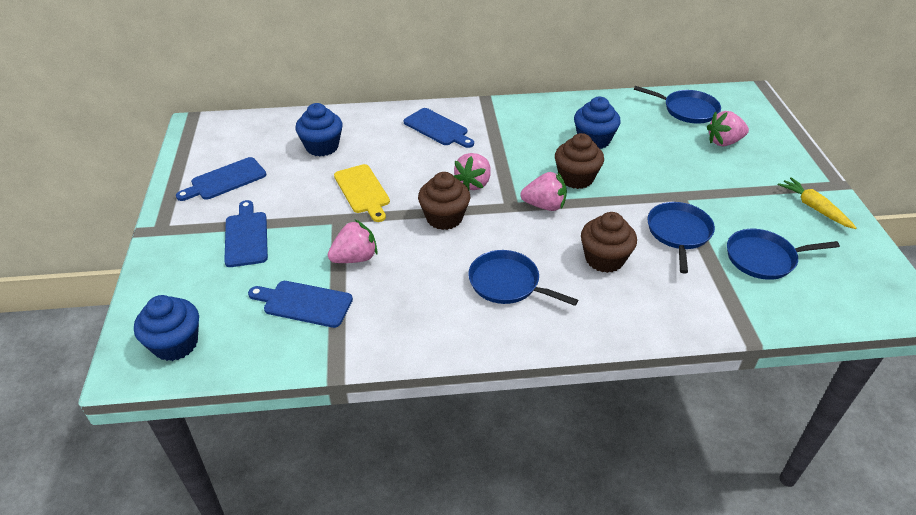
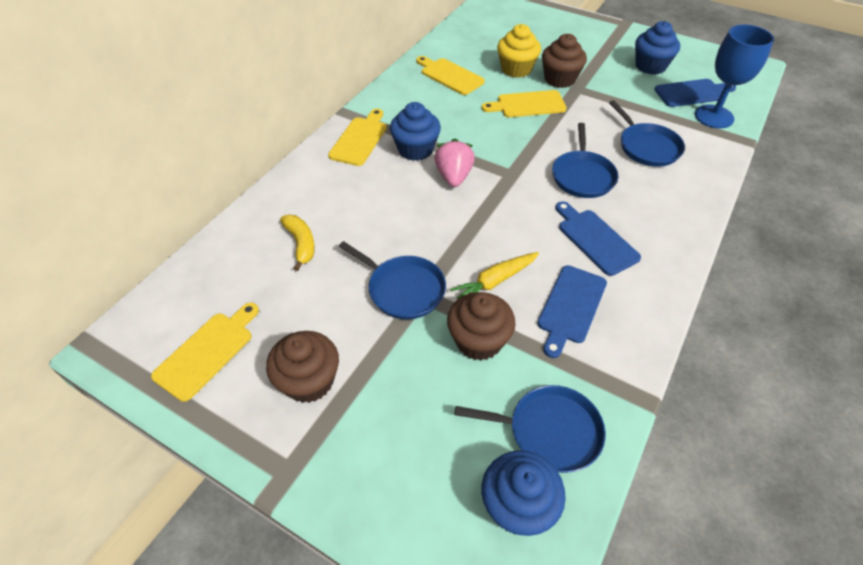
blue cutting board: 4 -> 3
blue goblet: 0 -> 1
pink strawberry: 4 -> 1
yellow banana: 0 -> 1
yellow cupcake: 0 -> 1
yellow cutting board: 1 -> 4

